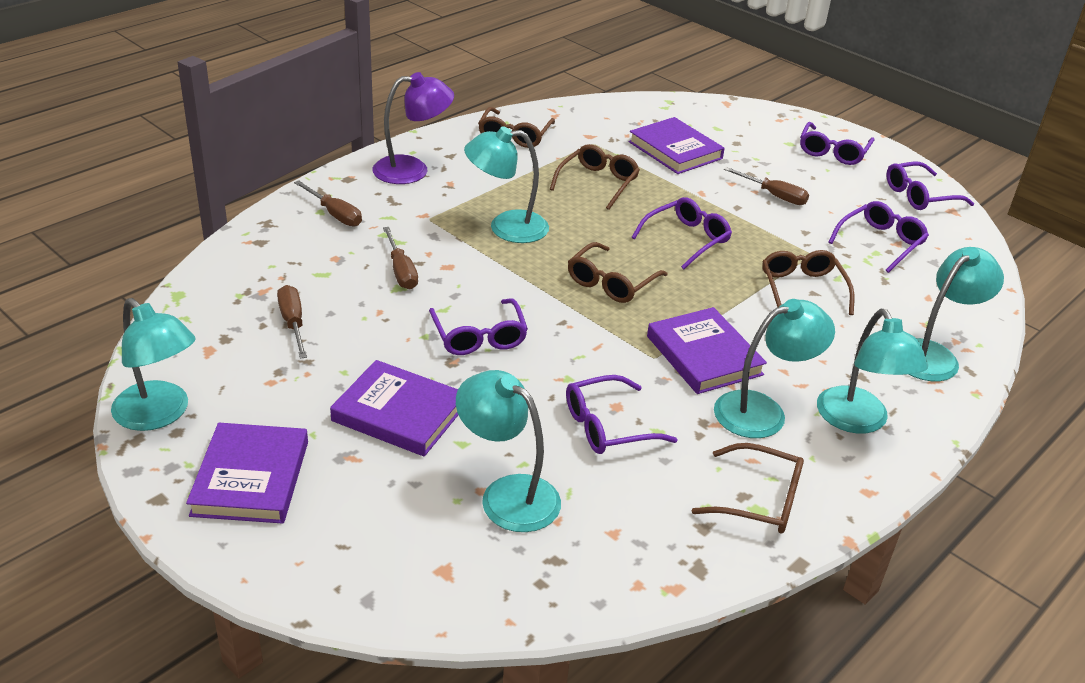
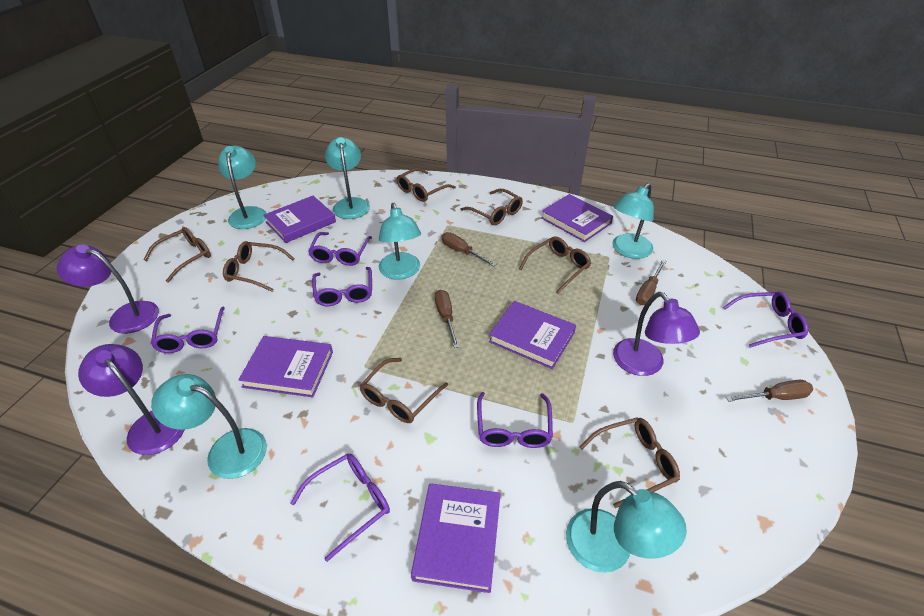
brown glasses: 5 -> 7
purple book: 4 -> 5
purple lamp: 1 -> 3

